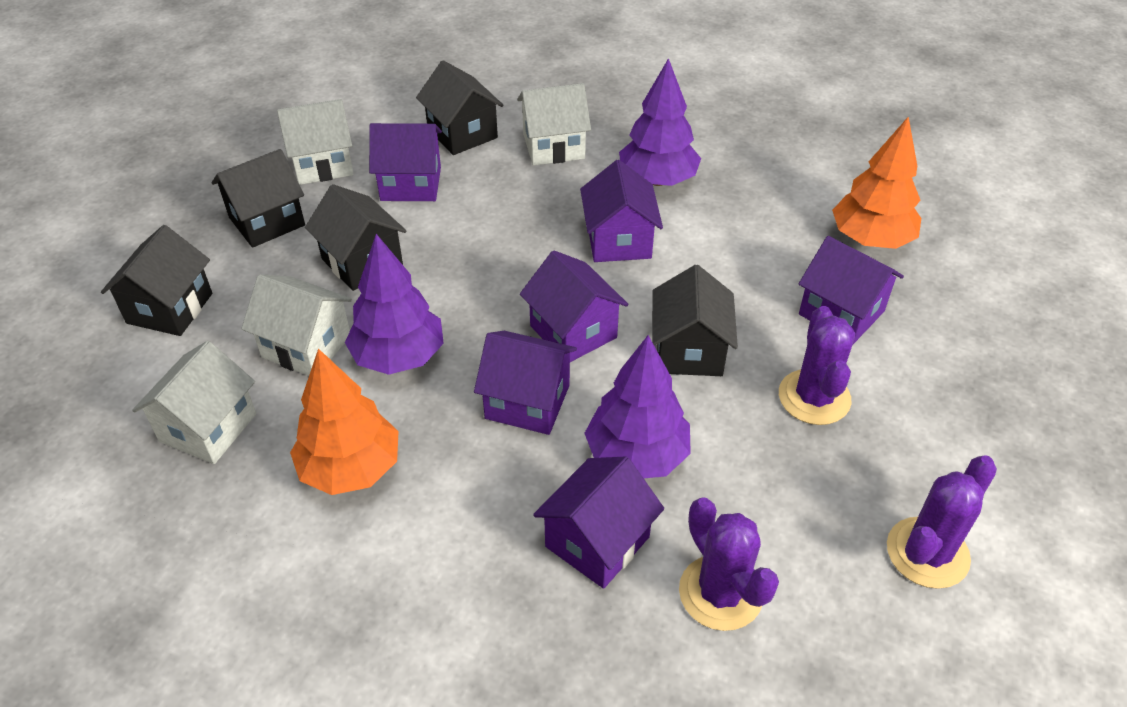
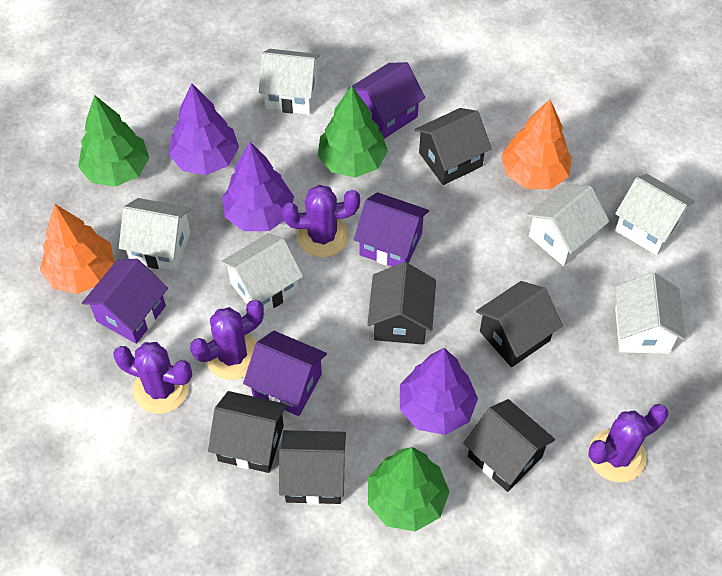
black house: 5 -> 6
green tree: 0 -> 3
purple cactus: 3 -> 4
purple house: 6 -> 4
white house: 4 -> 6

